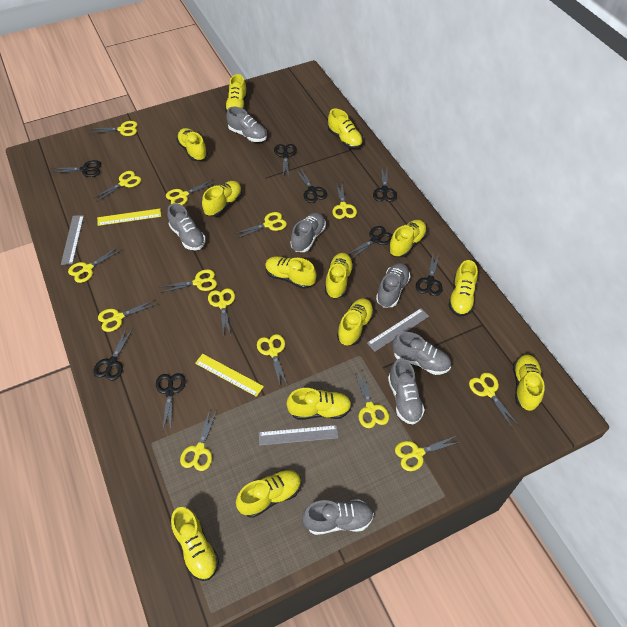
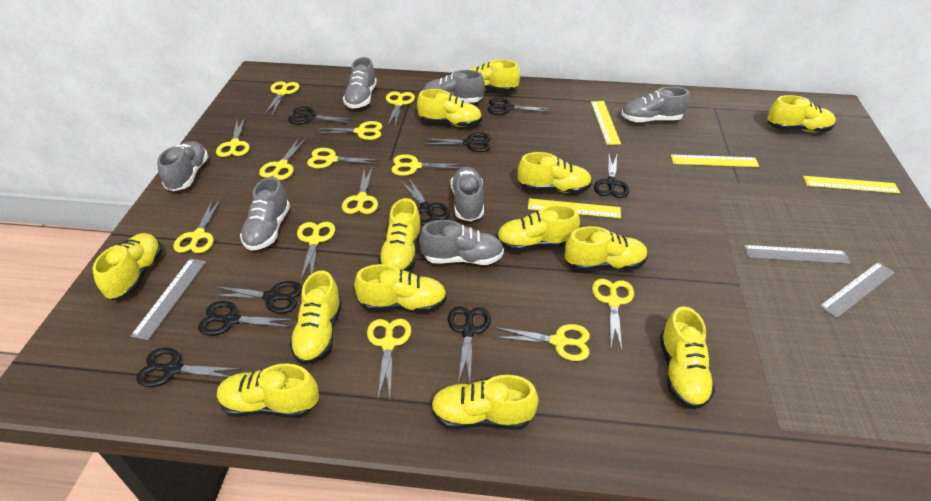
black scissors: 8 -> 9
yellow ruler: 2 -> 4
yellow scissors: 14 -> 13

